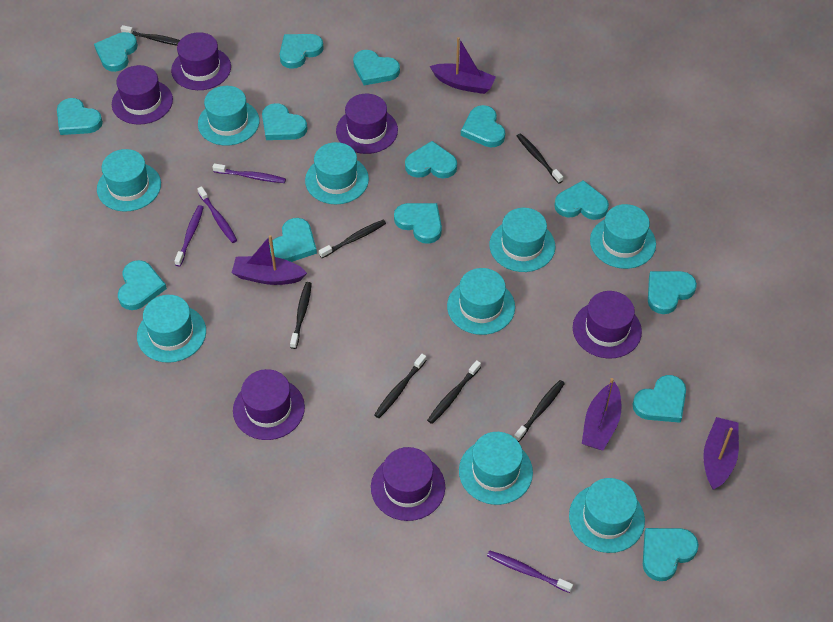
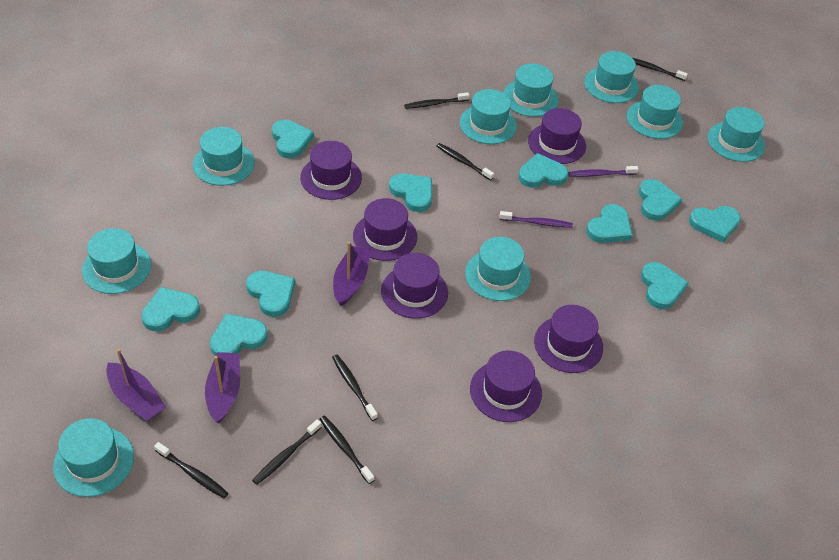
purple boat: 4 -> 3
purple toothbrush: 4 -> 2
turquoise heart: 14 -> 10

